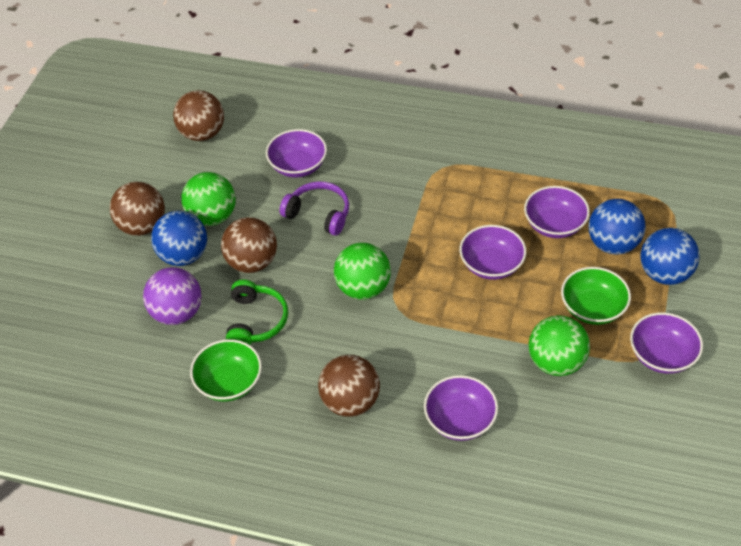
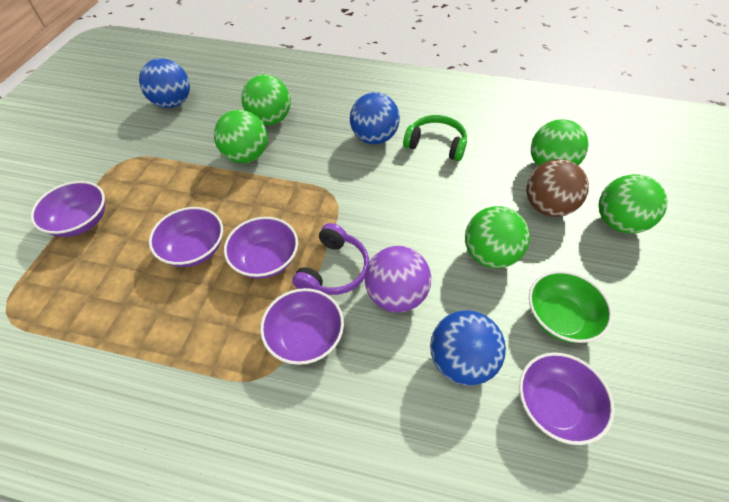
brown ball: 4 -> 1
green ball: 3 -> 5
green bowl: 2 -> 1

